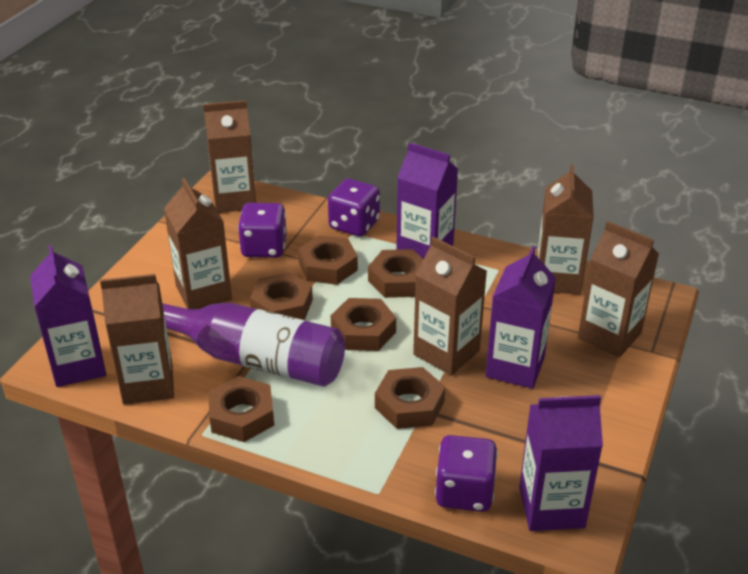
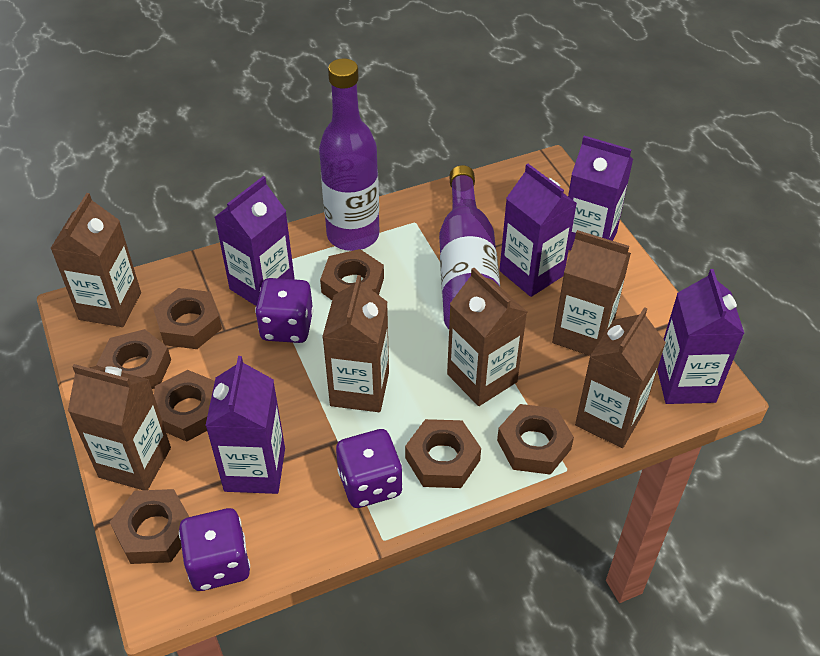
brown nut: 6 -> 7
purple bottle: 1 -> 2
purple carton: 4 -> 5

